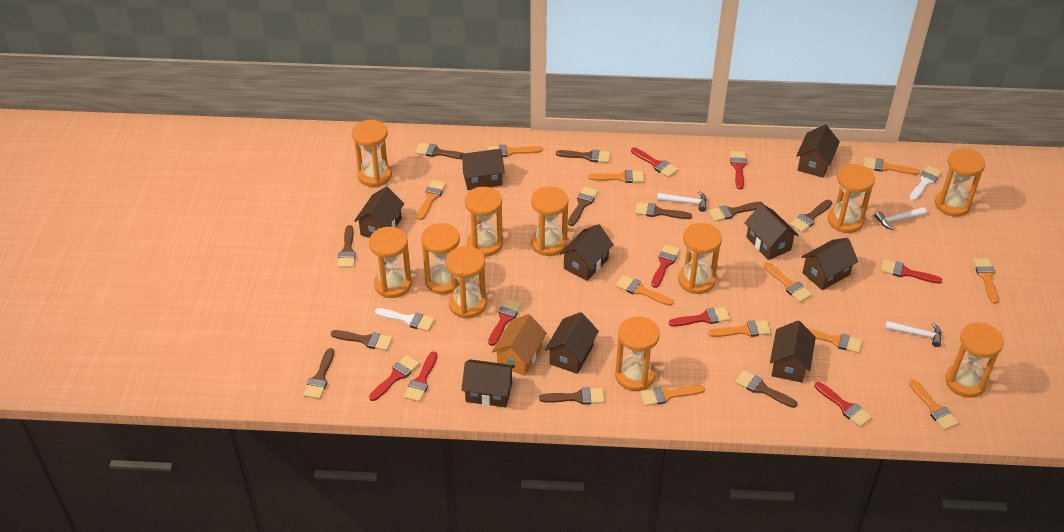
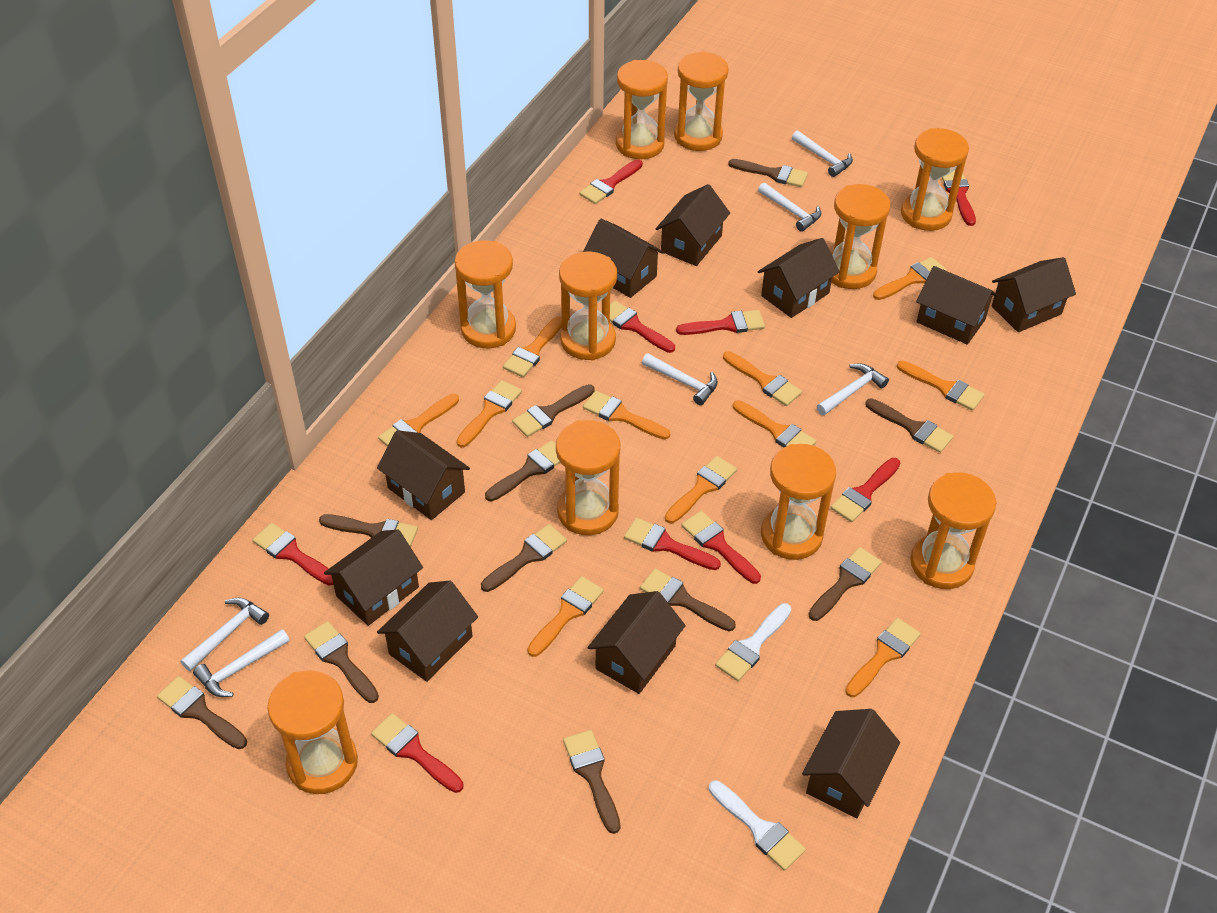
brown house: 9 -> 10
orange hourglass: 11 -> 10
orange house: 1 -> 0
white hammer: 3 -> 6

